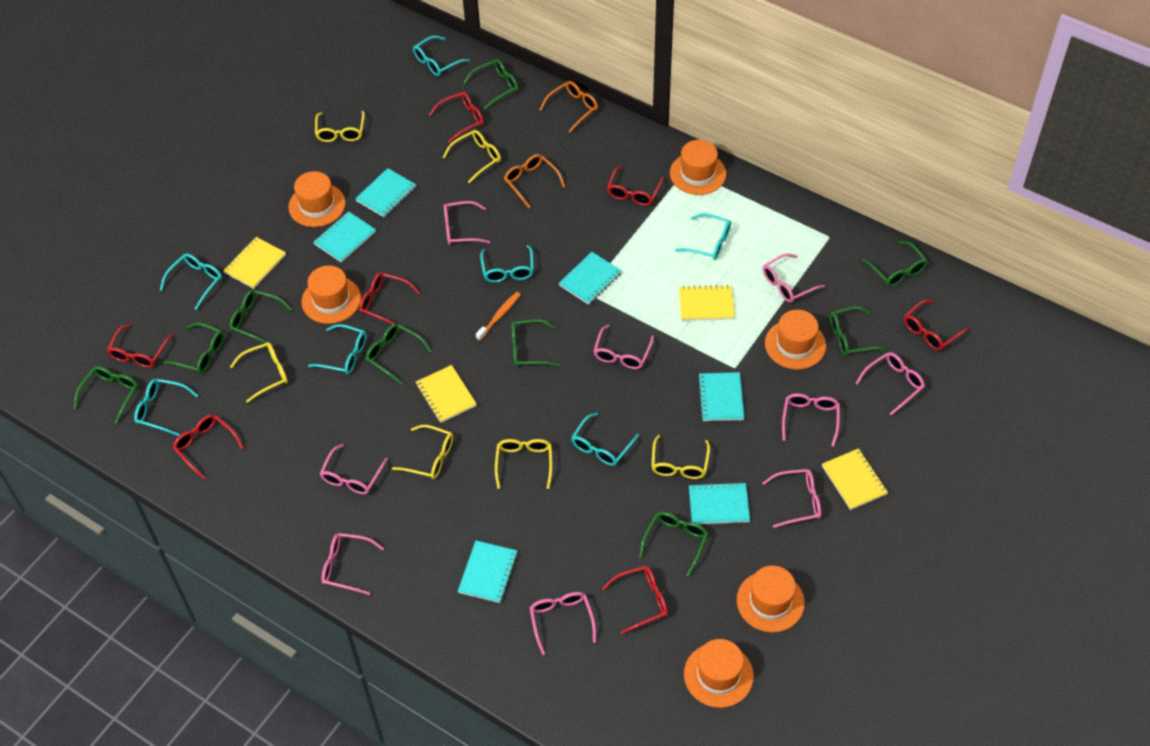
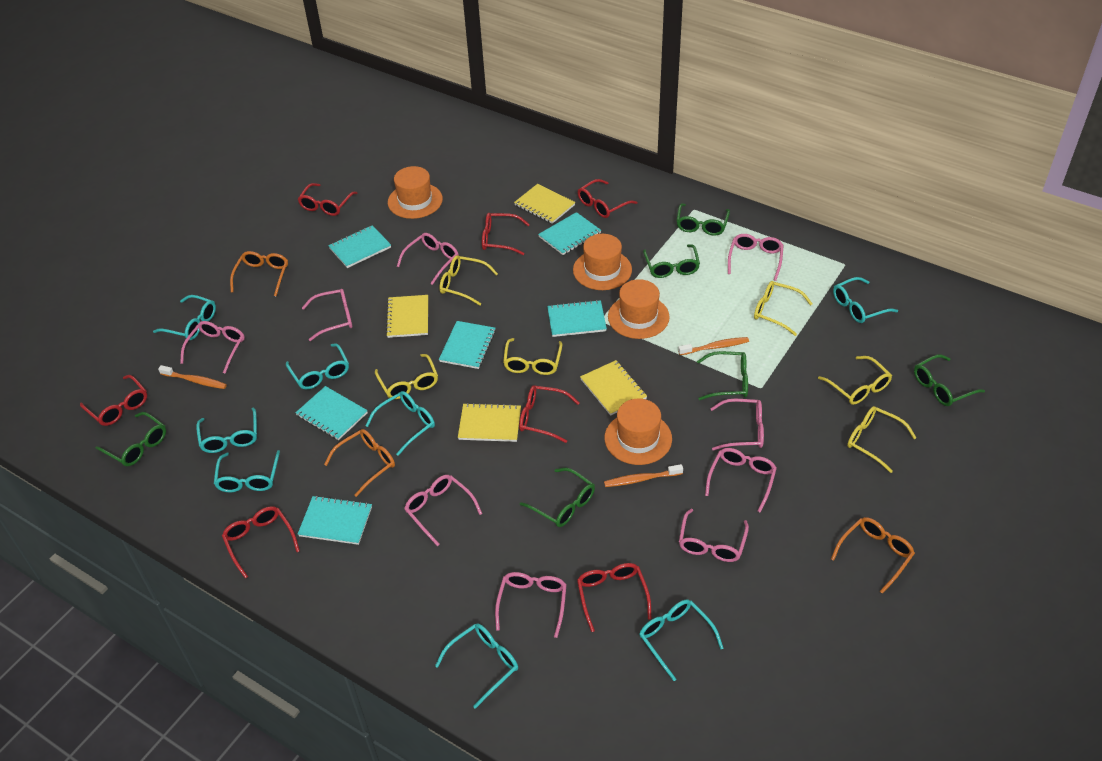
green glasses: 9 -> 6
orange glasses: 2 -> 3
orange hat: 6 -> 4
orange toothbrush: 1 -> 3
turquoise glasses: 7 -> 8

